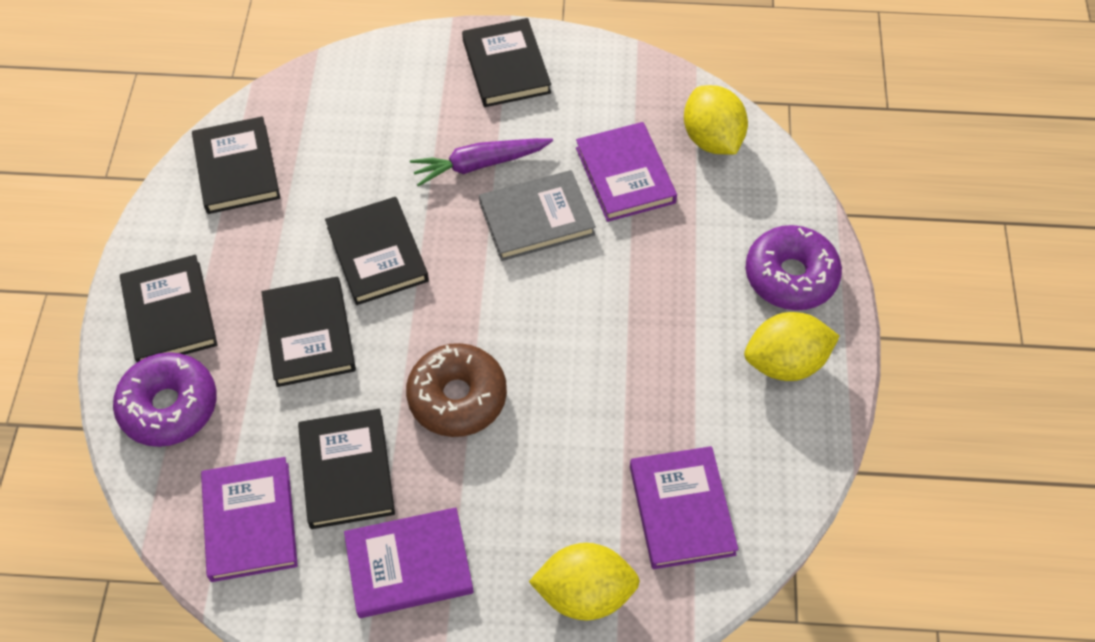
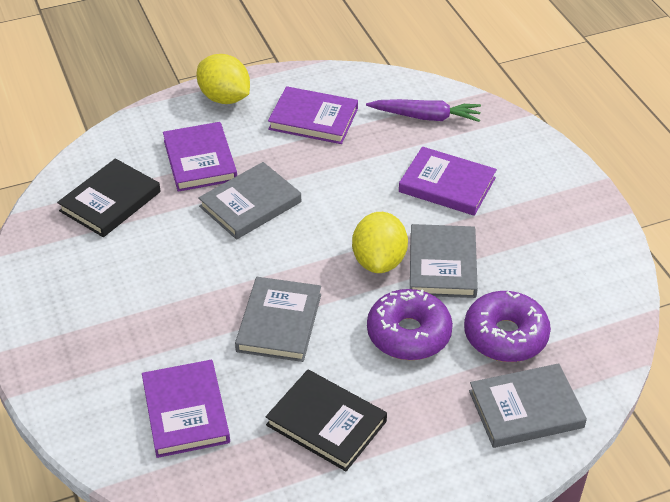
black book: 6 -> 2
brown donut: 1 -> 0
grey book: 1 -> 4
yellow lemon: 3 -> 2

